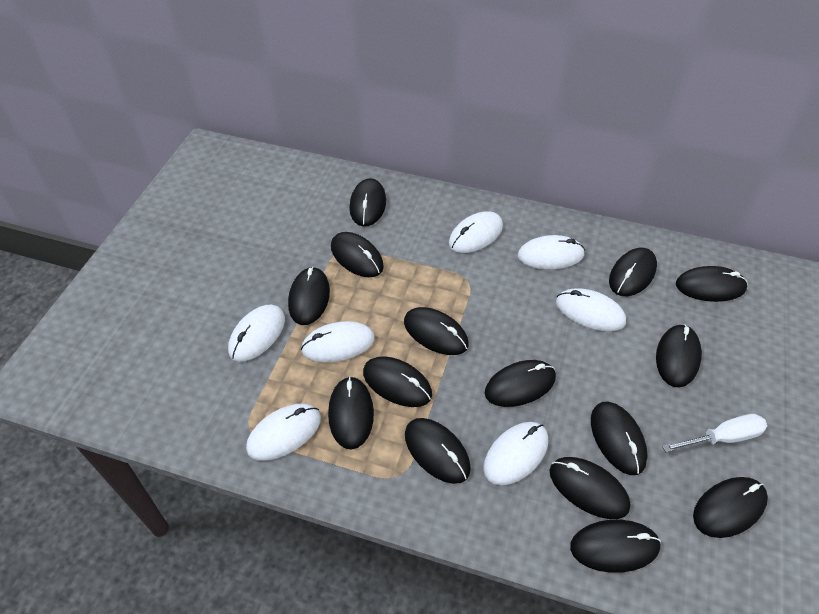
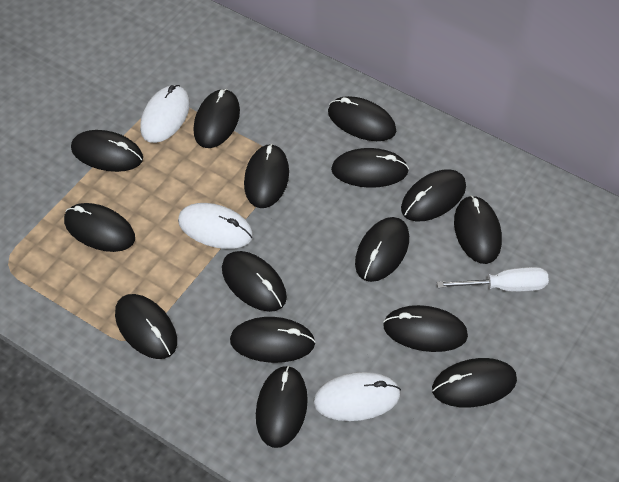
white mouse: 7 -> 3

